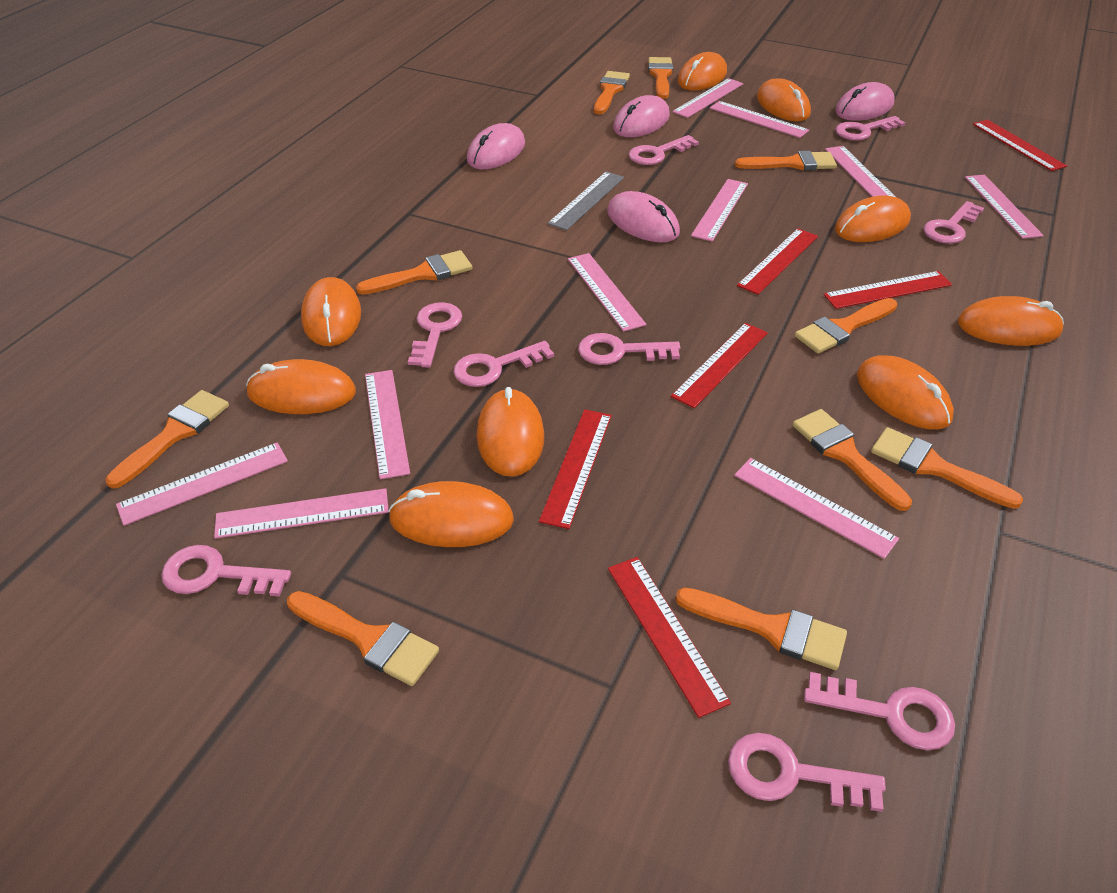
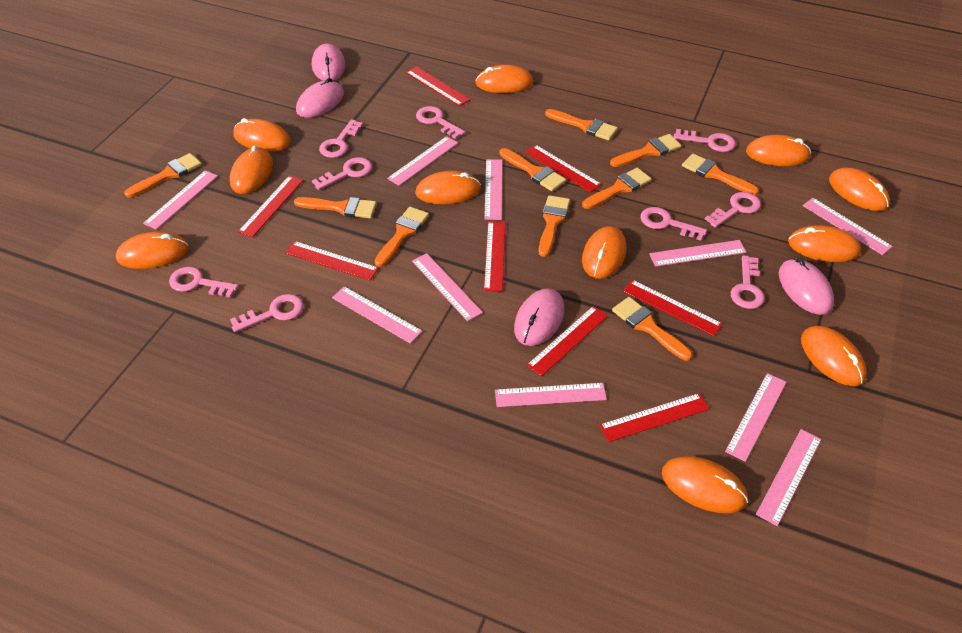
grey ruler: 1 -> 0
orange mouse: 9 -> 11
red ruler: 6 -> 8

